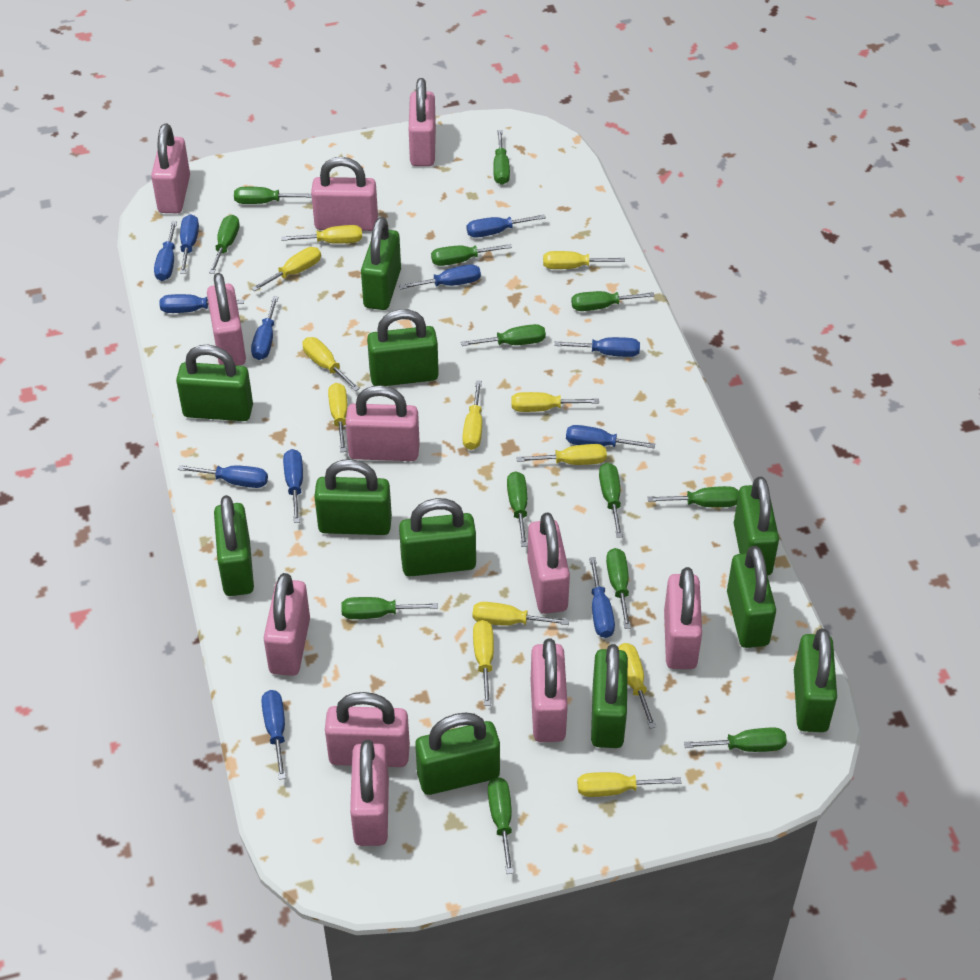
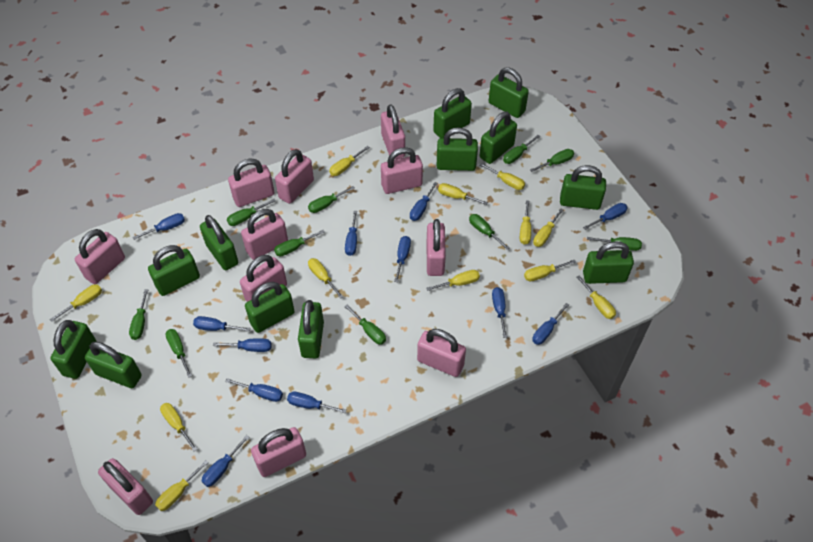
green padlock: 11 -> 12
green screwdriver: 13 -> 10

